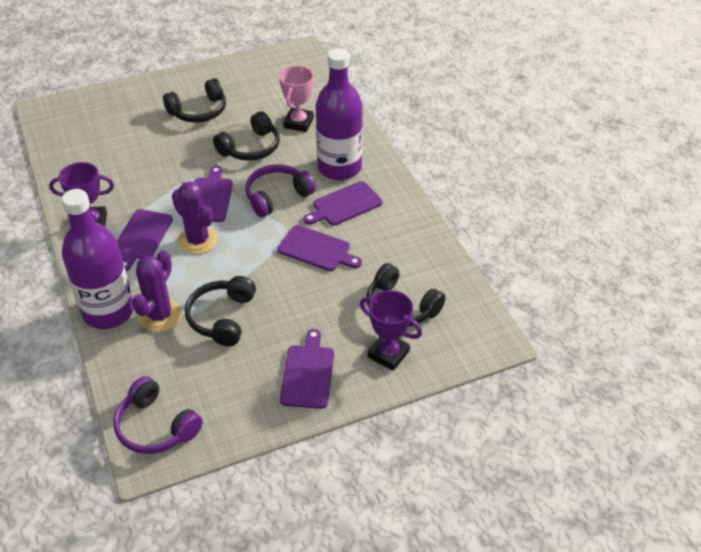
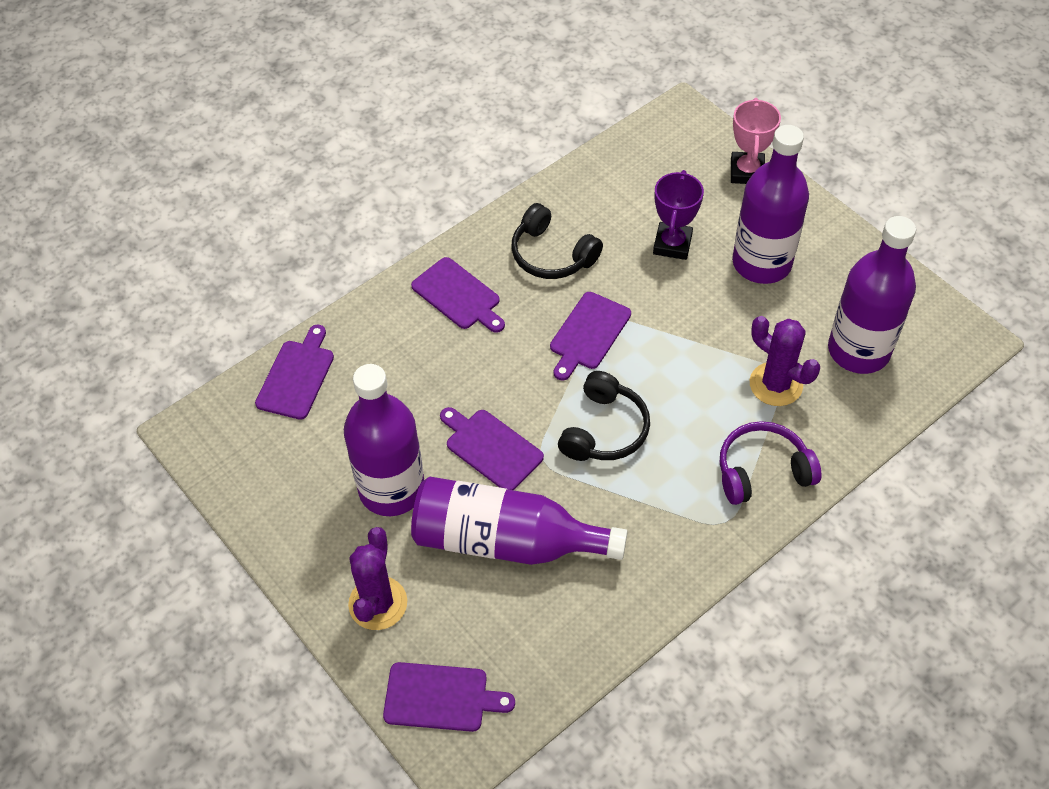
black headphones: 4 -> 2
purple bottle: 2 -> 4
purple headphones: 2 -> 1
purple trophy: 2 -> 1

